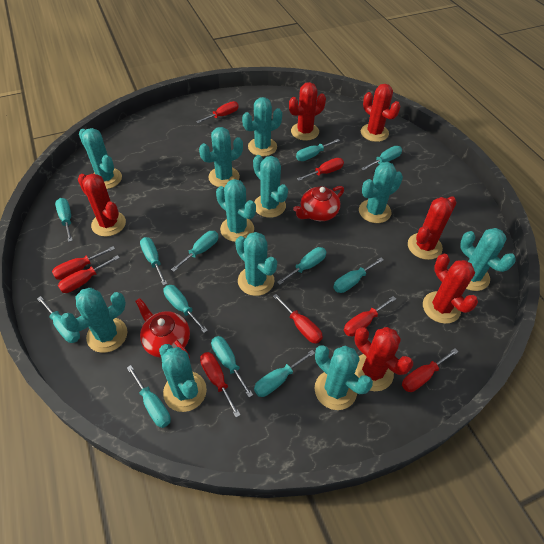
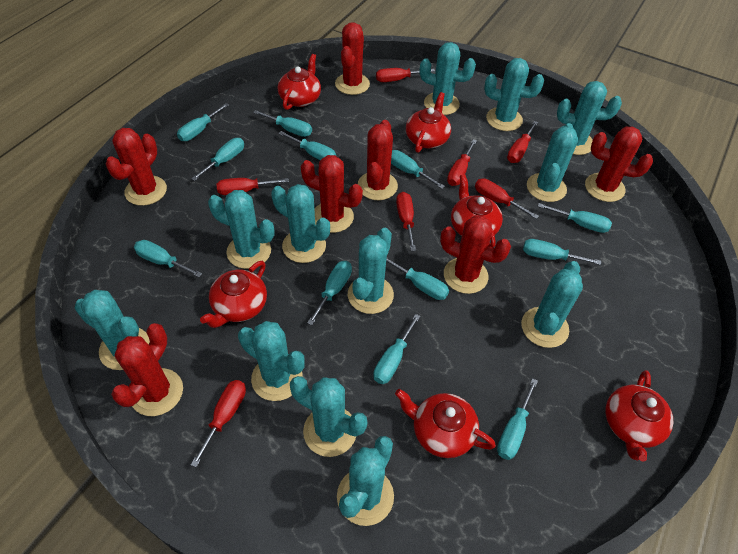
red cactus: 6 -> 7
red screwdriver: 8 -> 7
red teapot: 2 -> 6
turquoise cactus: 11 -> 12

